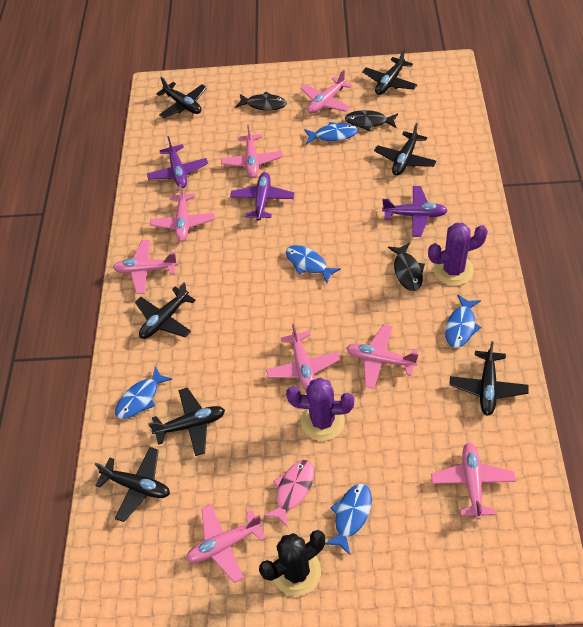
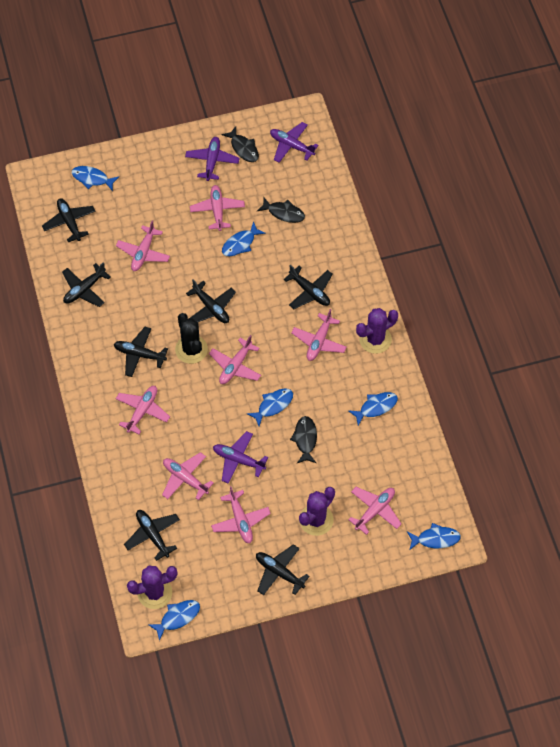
blue fish: 5 -> 6
pink fish: 1 -> 0
purple cactus: 2 -> 3

